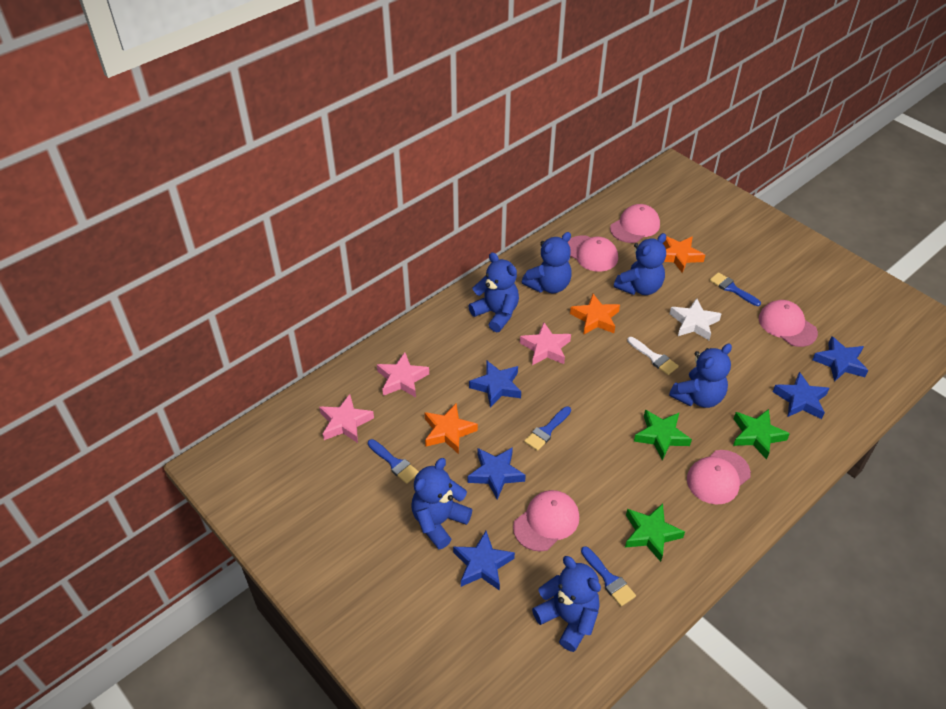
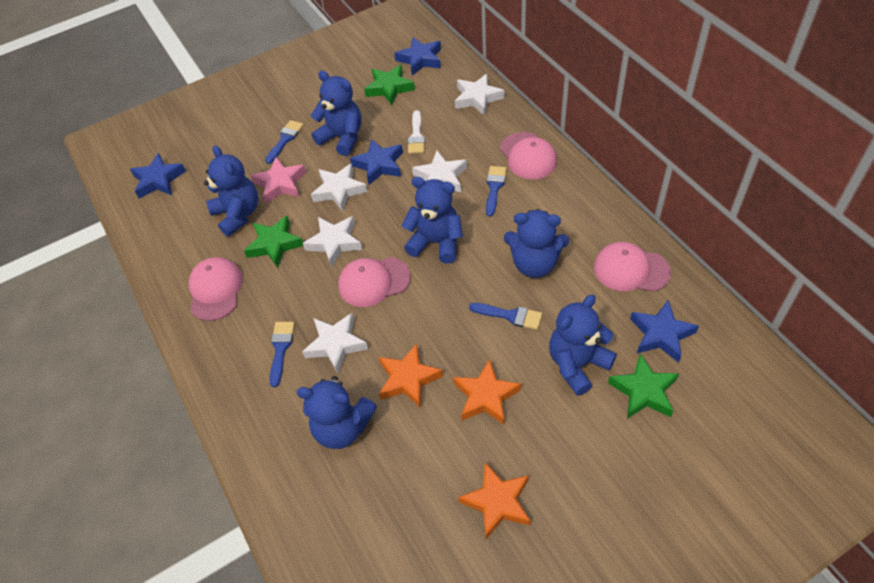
blue star: 5 -> 4
pink cap: 5 -> 4
pink star: 3 -> 1
white star: 1 -> 5

